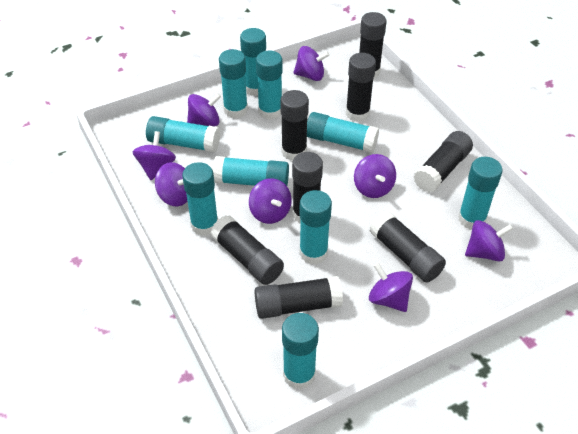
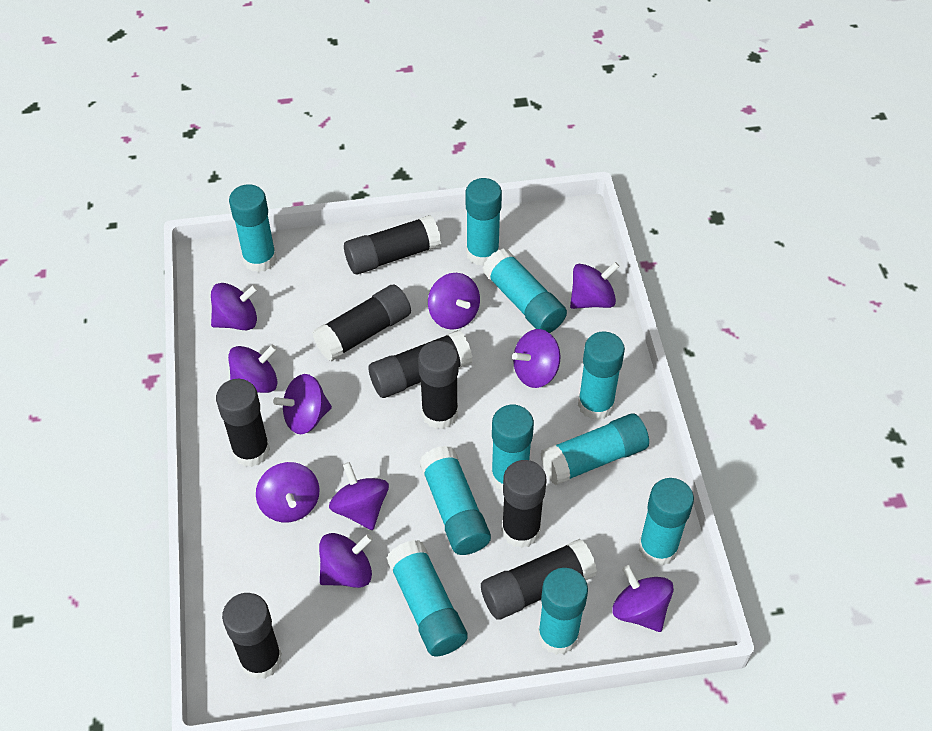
purple spinning top: 8 -> 10

